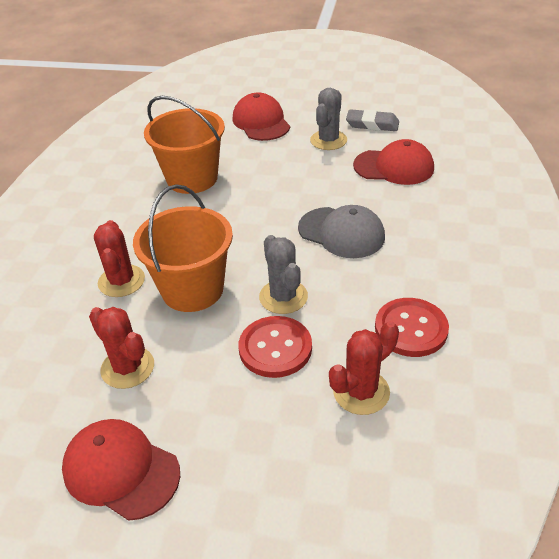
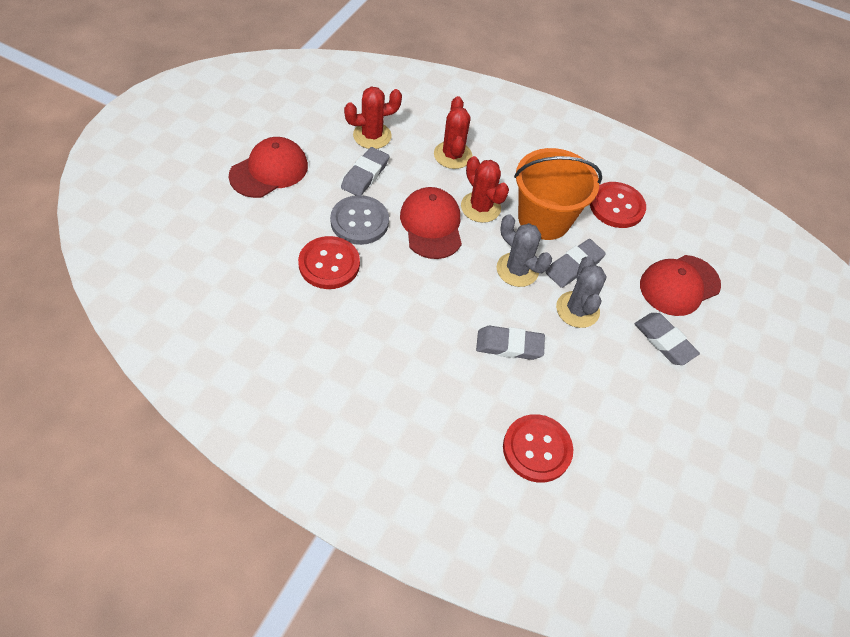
grey button: 0 -> 1
grey cap: 1 -> 0
grey eraser: 1 -> 4
orange bucket: 2 -> 1
red button: 2 -> 3

